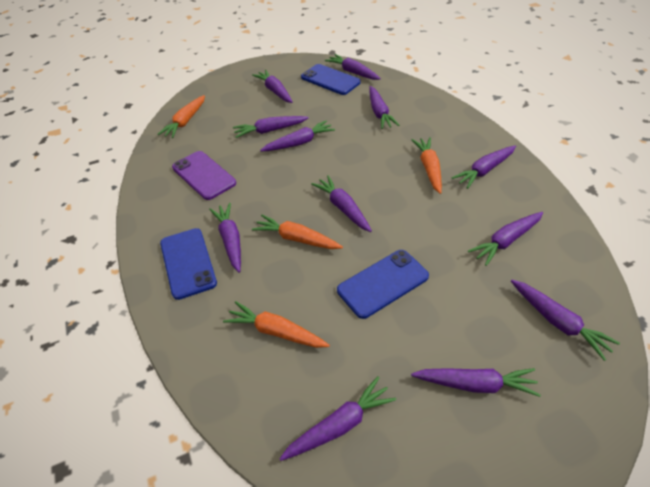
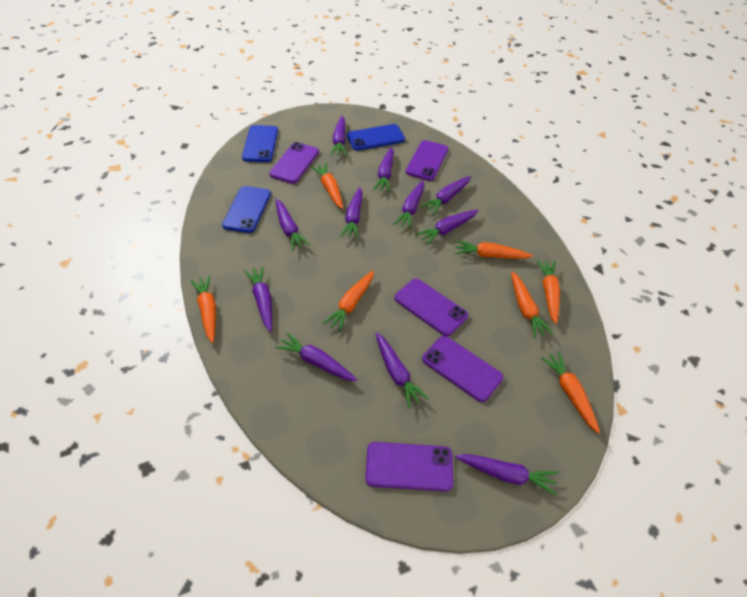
orange carrot: 4 -> 7
purple carrot: 12 -> 11
purple phone: 1 -> 5

